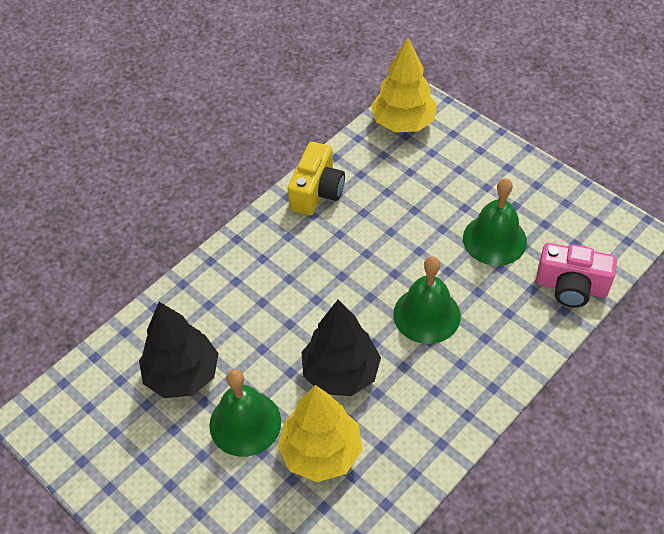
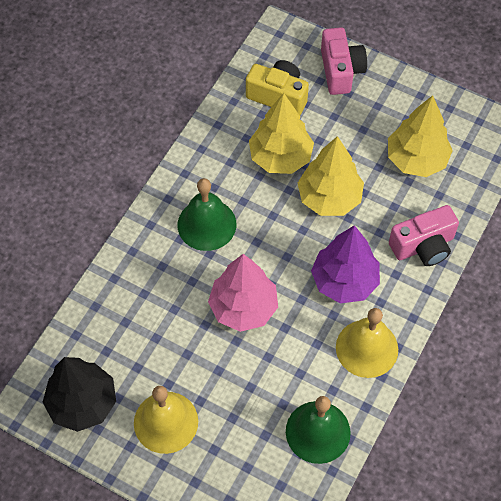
black tree: 2 -> 1
green bell: 3 -> 2
pink camera: 1 -> 2
pink tree: 0 -> 1
purple tree: 0 -> 1
yellow bell: 0 -> 2
yellow tree: 2 -> 3

